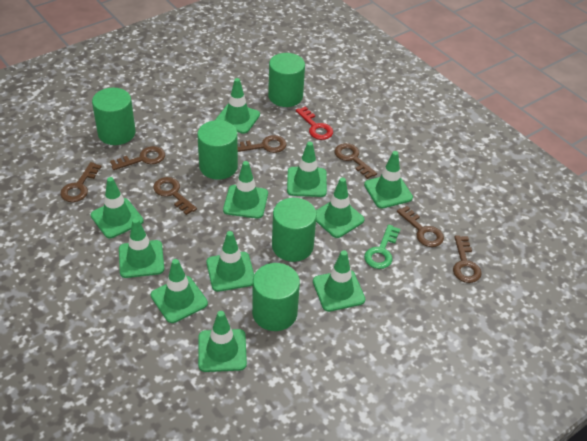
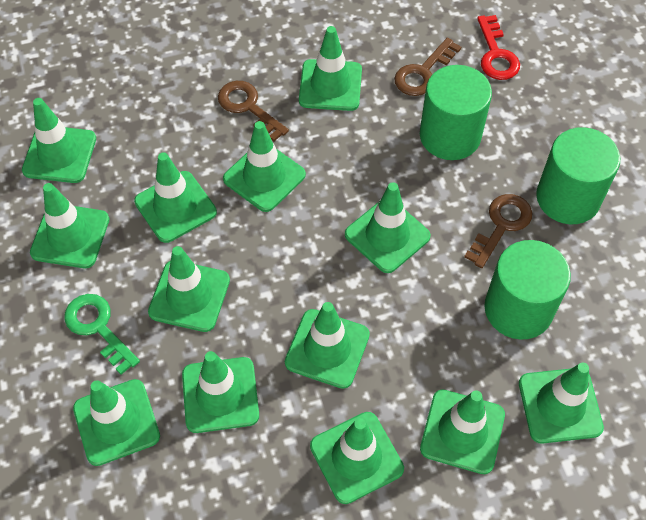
brown key: 7 -> 3
green cylinder: 5 -> 3
green traffic cone: 11 -> 13

